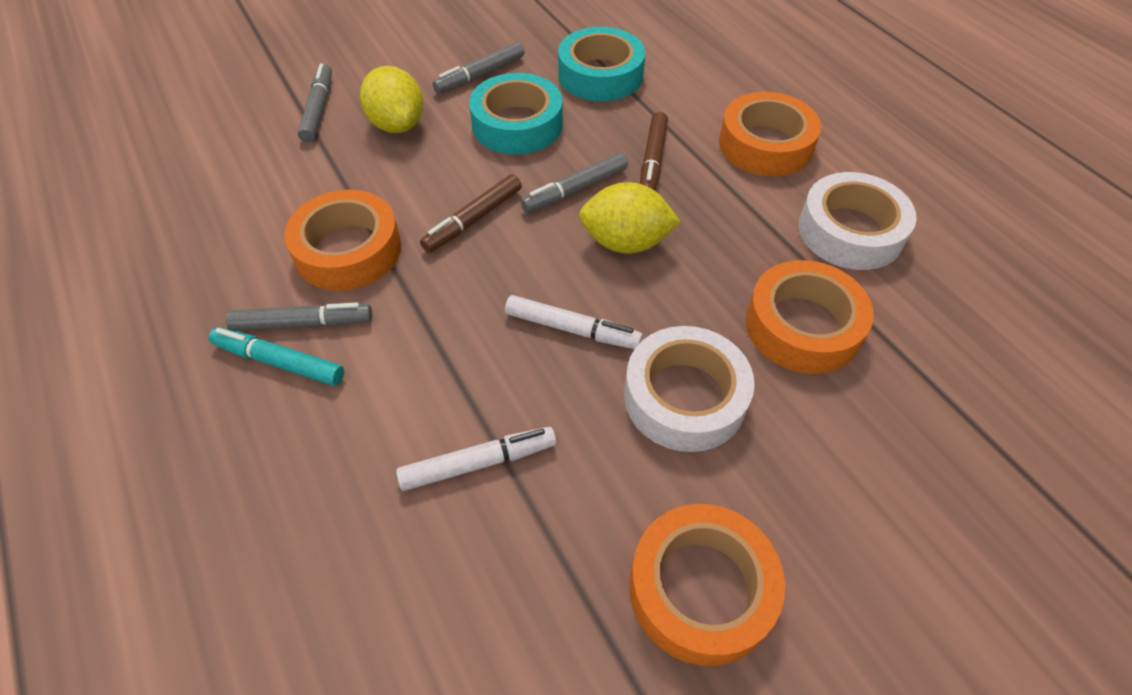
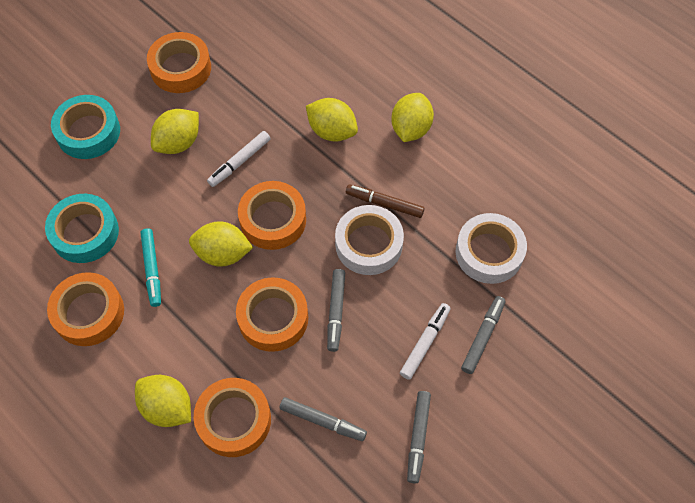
brown marker: 2 -> 1
orange tape: 4 -> 5
yellow lemon: 2 -> 5

